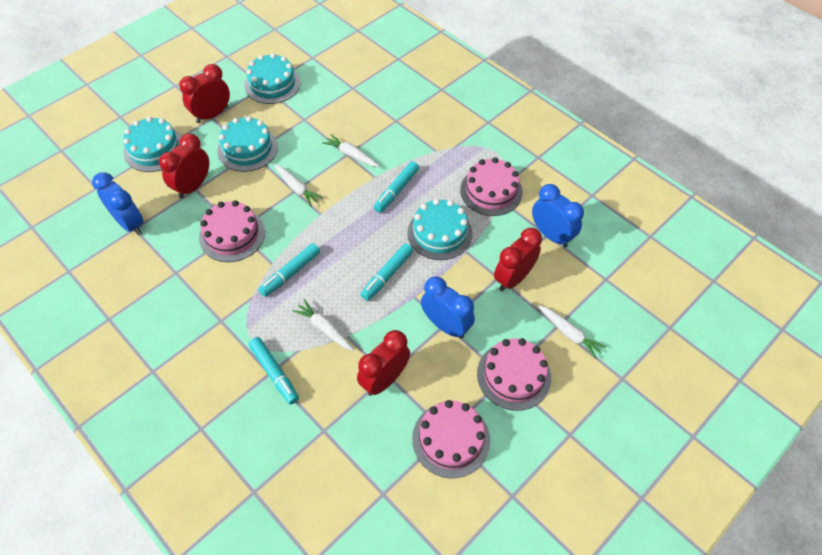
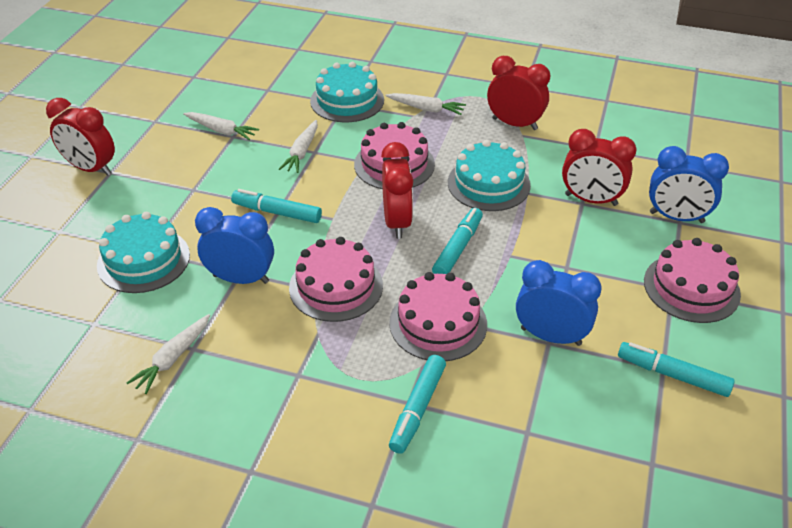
turquoise cake: 4 -> 3

